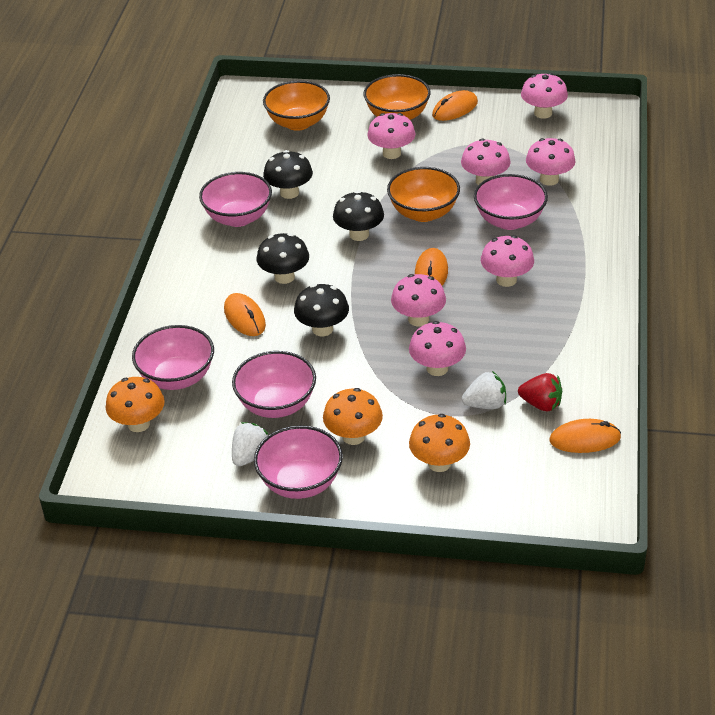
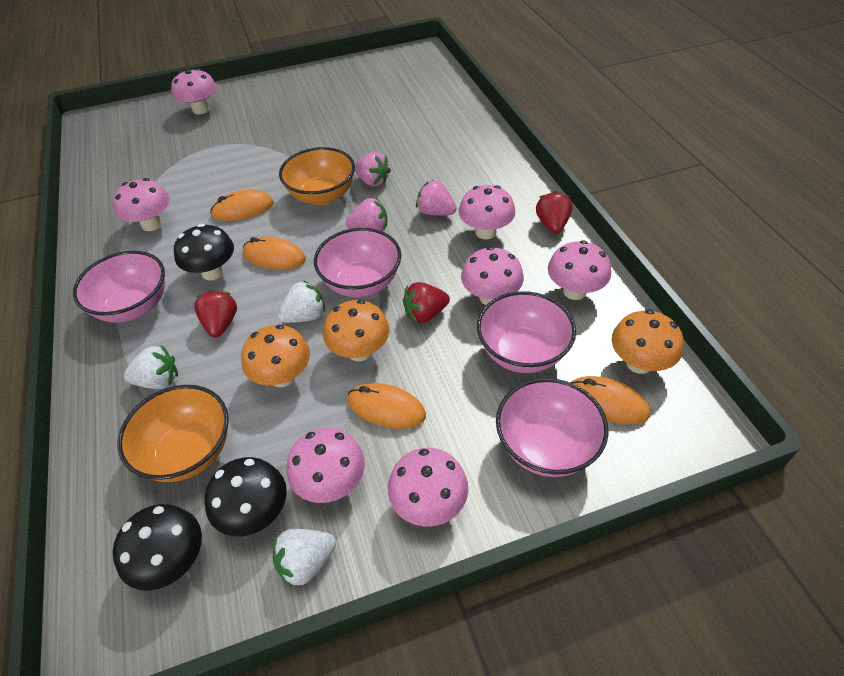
black mushroom: 4 -> 3
orange bowl: 3 -> 2
pink bowl: 5 -> 4
pink strawberry: 0 -> 3
red strawberry: 1 -> 3
white strawberry: 2 -> 3

